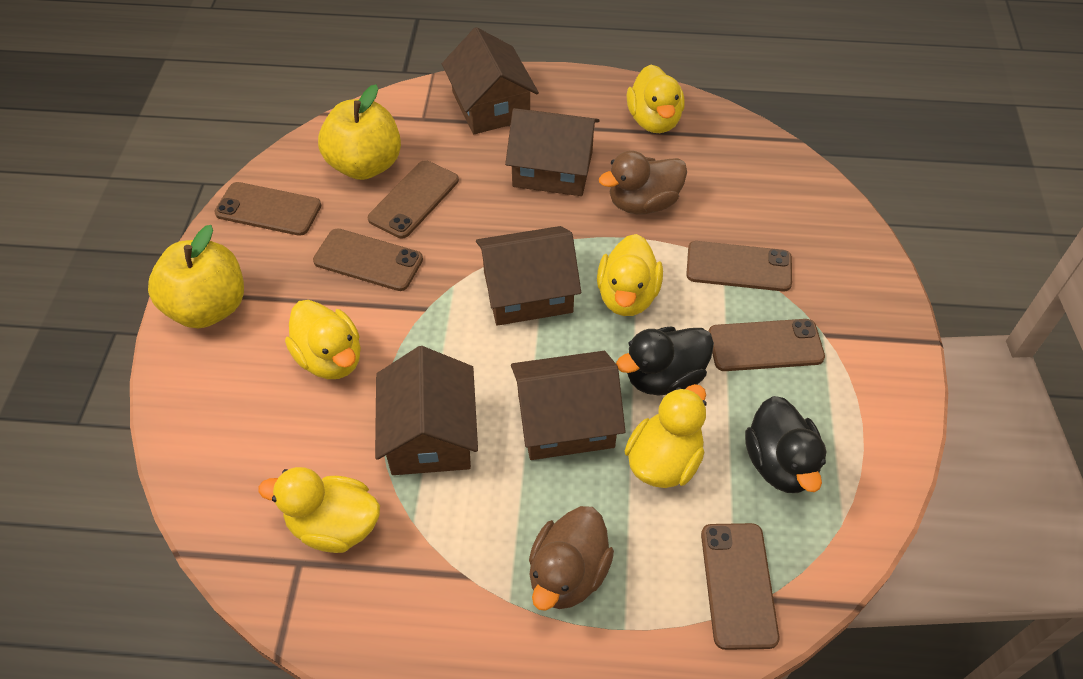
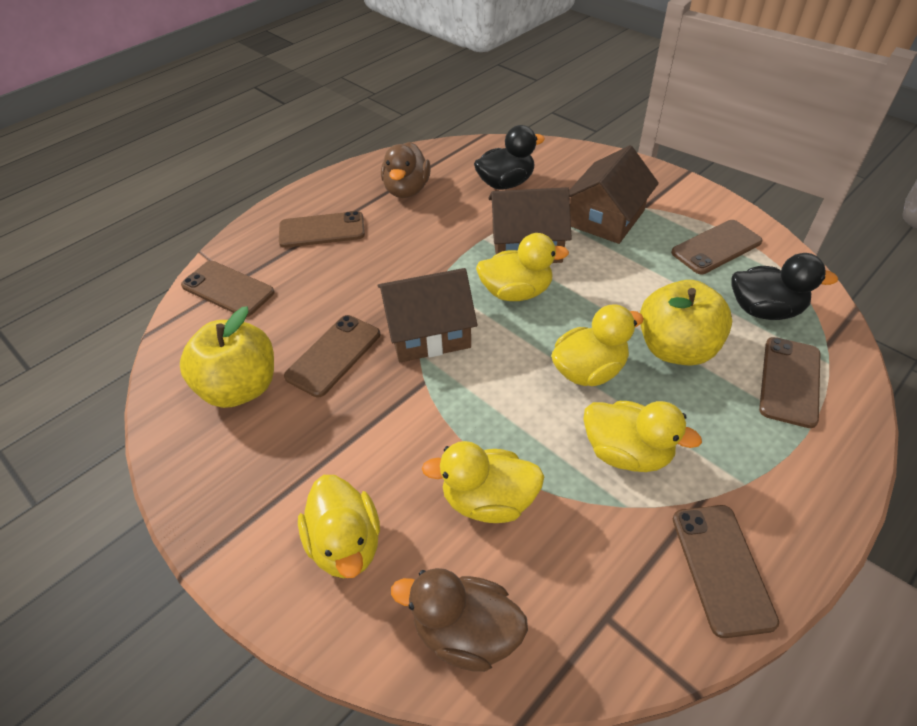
brown house: 5 -> 3

